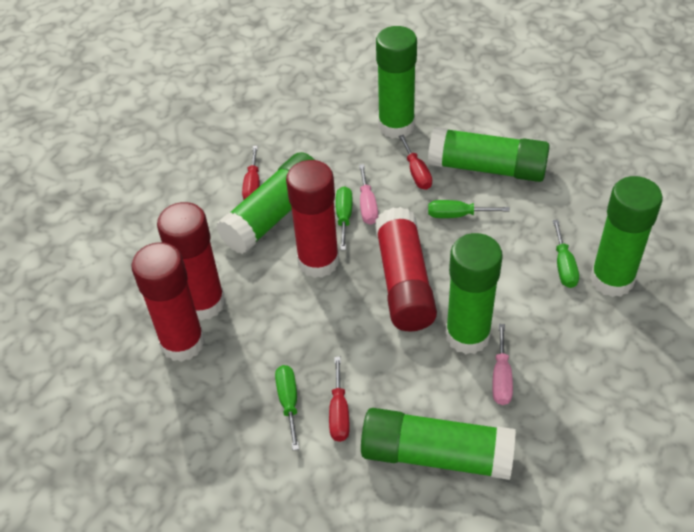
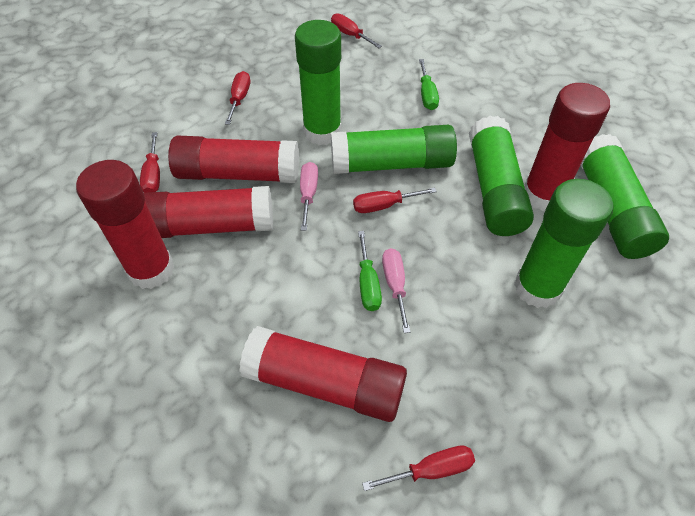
green glue stick: 6 -> 5
green screwdriver: 4 -> 2
red glue stick: 4 -> 5
red screwdriver: 3 -> 5

